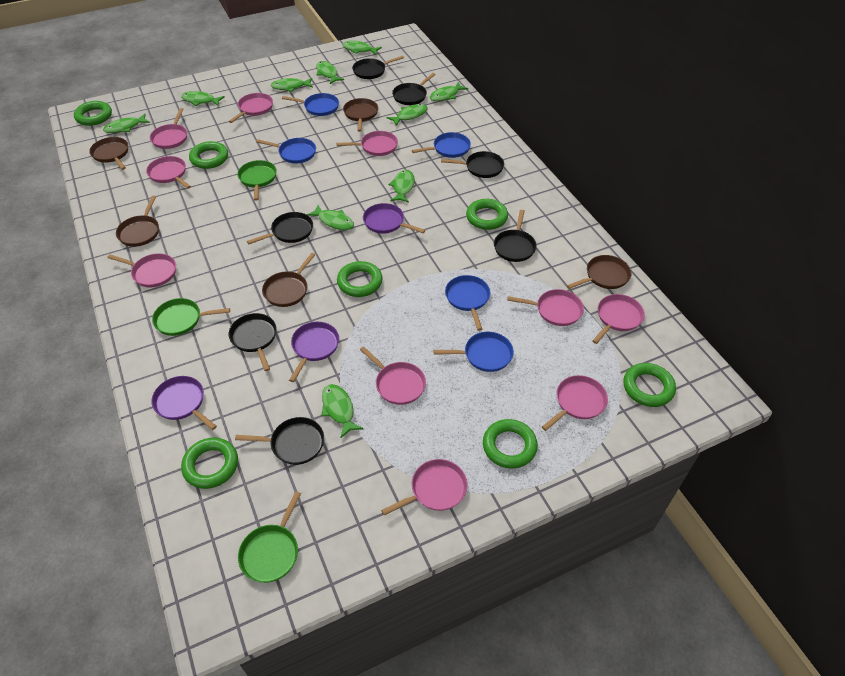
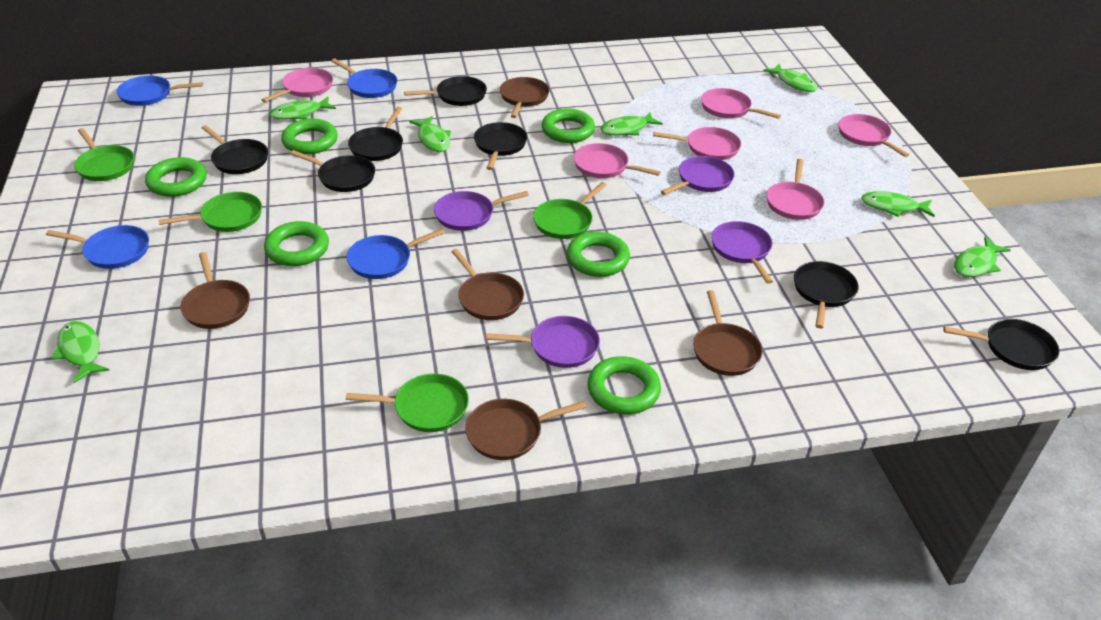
blue pan: 5 -> 4
green fish: 10 -> 7
green pan: 3 -> 4
green ring: 7 -> 6
pink pan: 10 -> 6
purple pan: 3 -> 4

